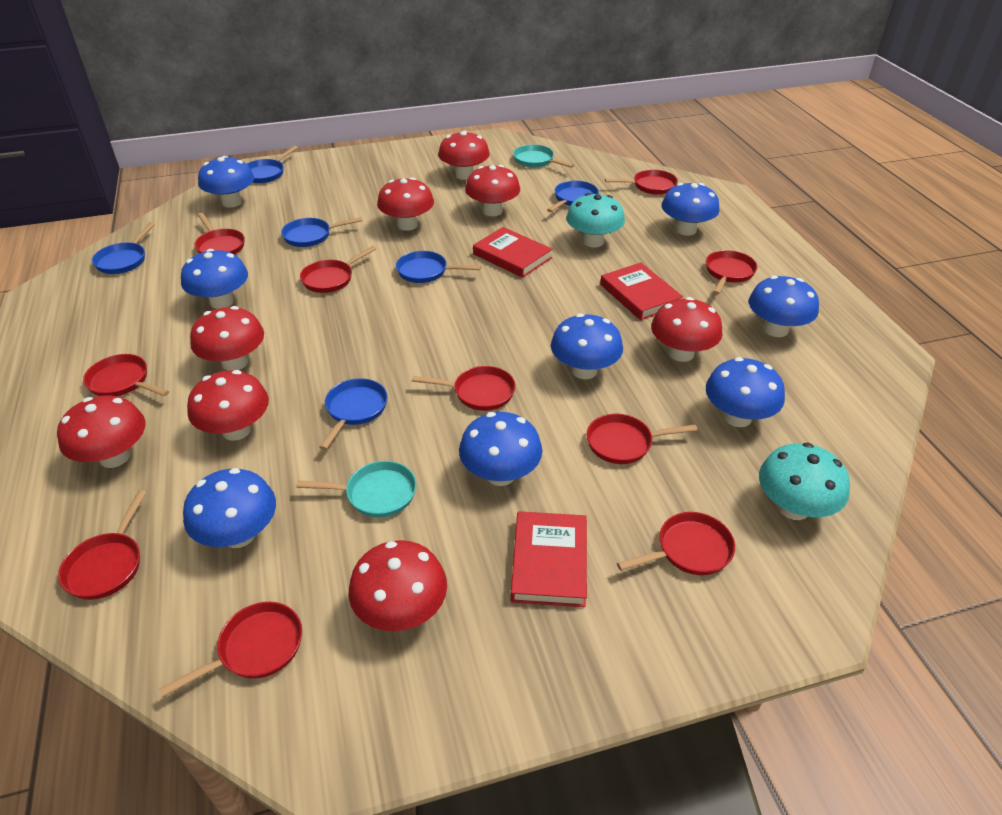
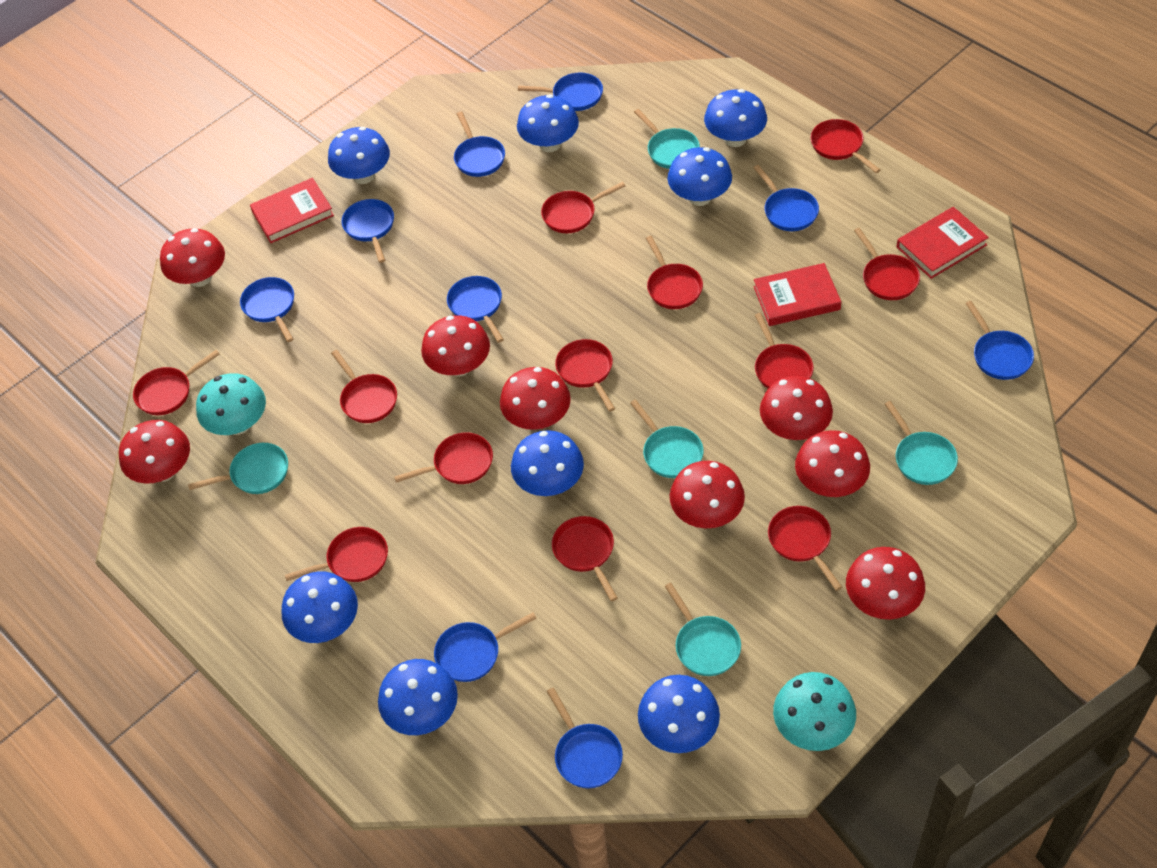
blue pan: 6 -> 9
red pan: 10 -> 12
turquoise pan: 2 -> 5

